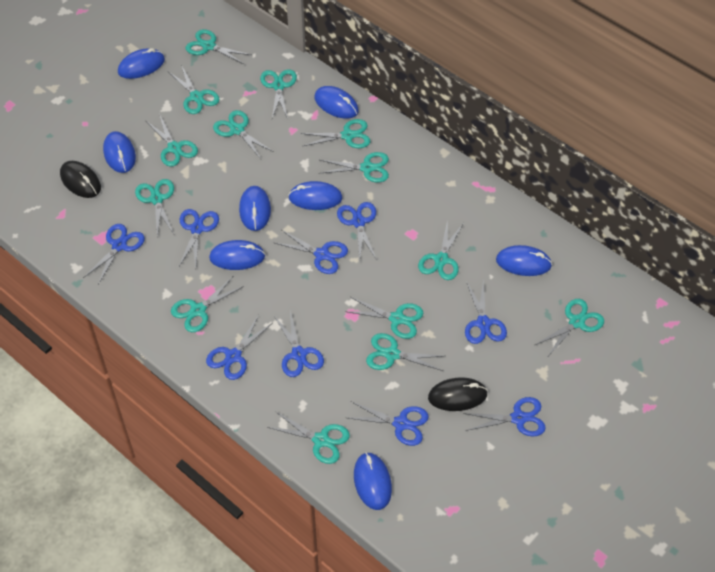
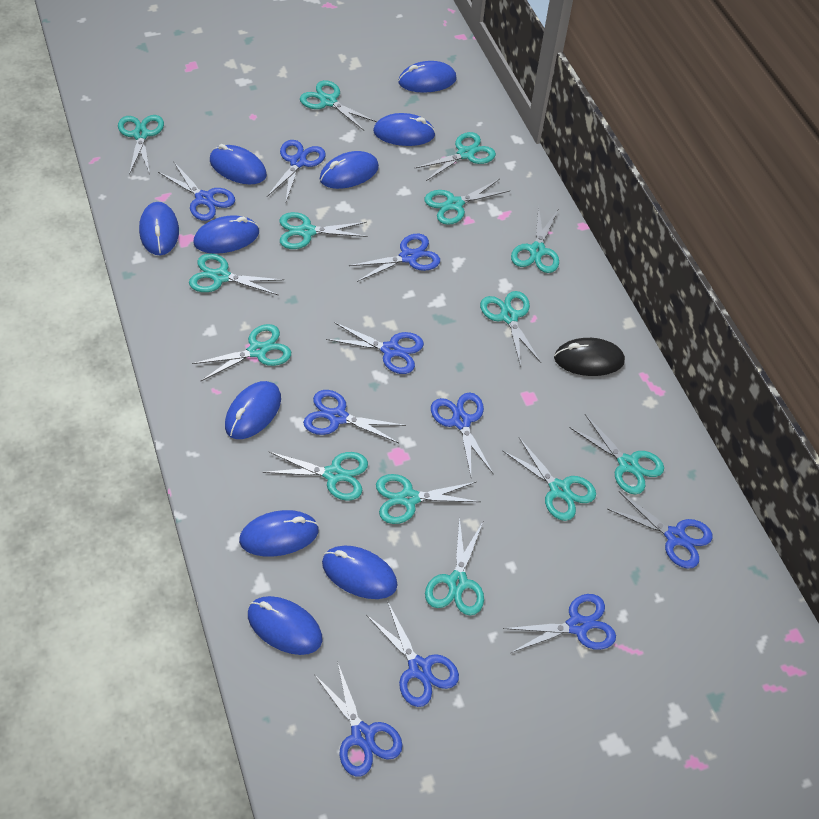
black mouse: 2 -> 1
blue mouse: 8 -> 10
blue scissors: 9 -> 10

